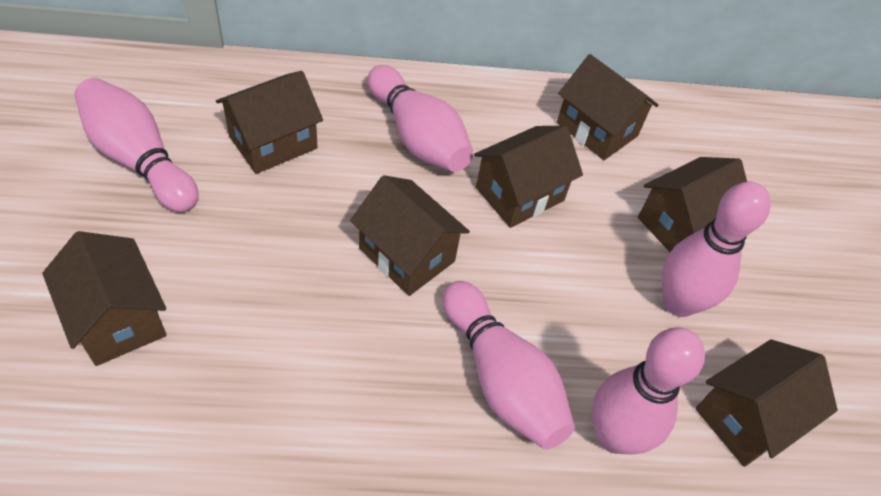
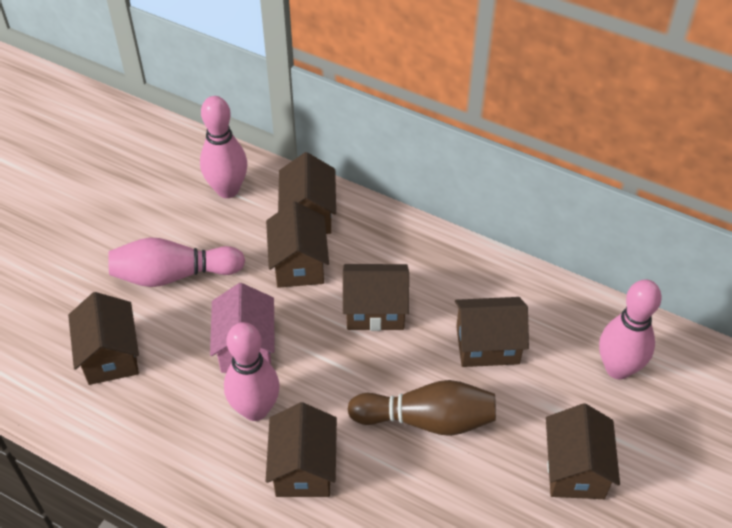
brown bowling pin: 0 -> 1
pink bowling pin: 5 -> 4
pink house: 0 -> 1

